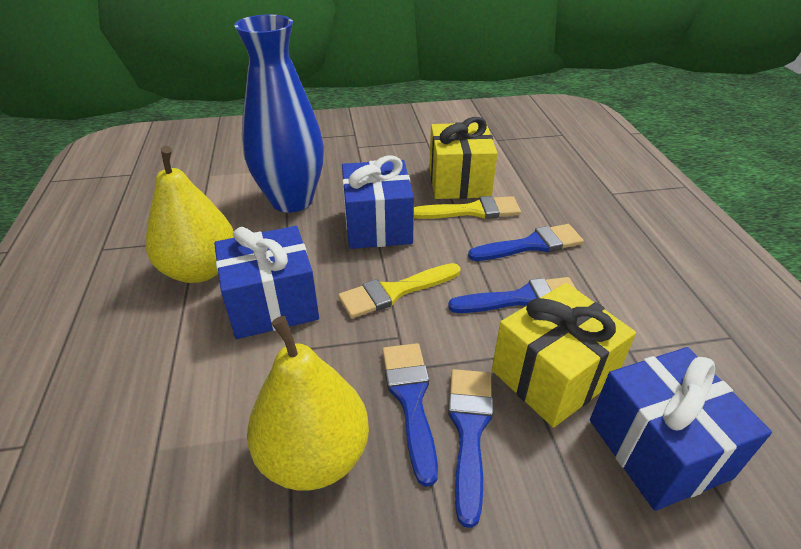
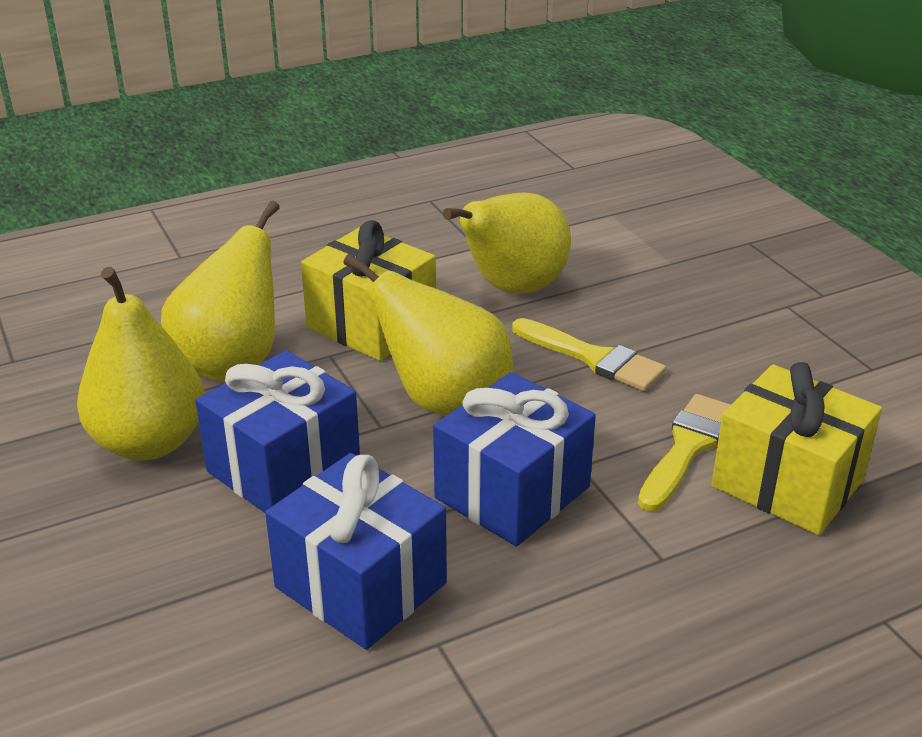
blue brush: 4 -> 0
blue vase: 1 -> 0
yellow pear: 2 -> 4

